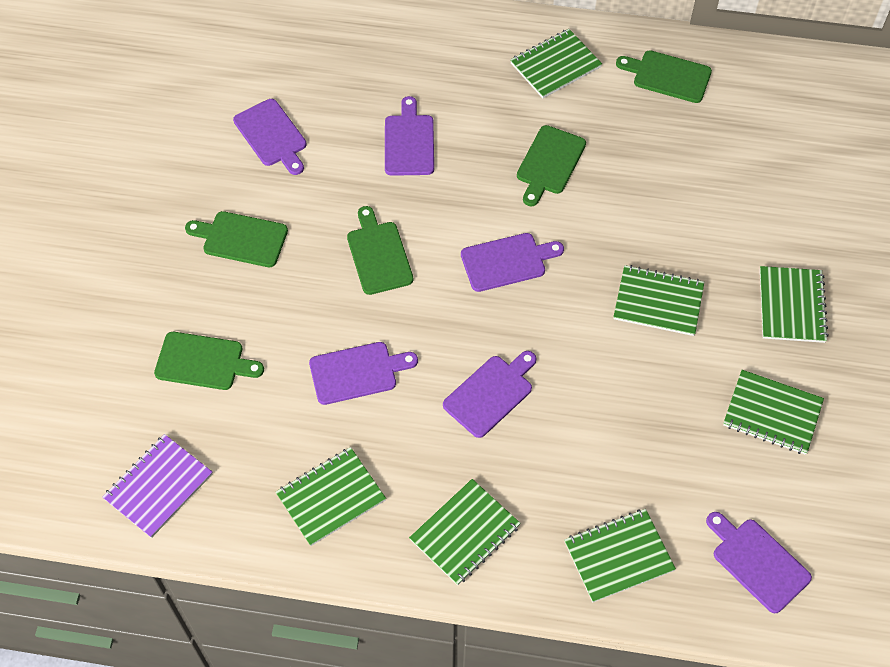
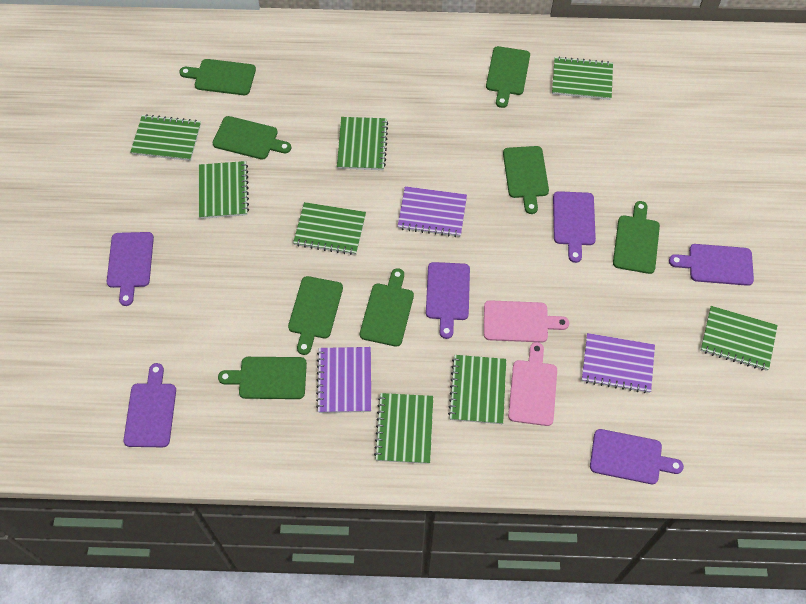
green cutting board: 5 -> 8
green notebook: 7 -> 8
pink cutting board: 0 -> 2
purple notebook: 1 -> 3

